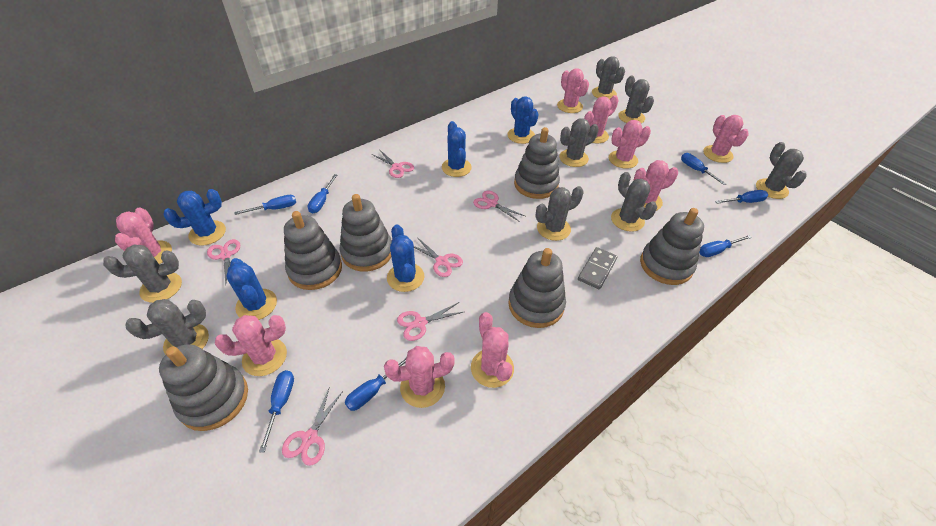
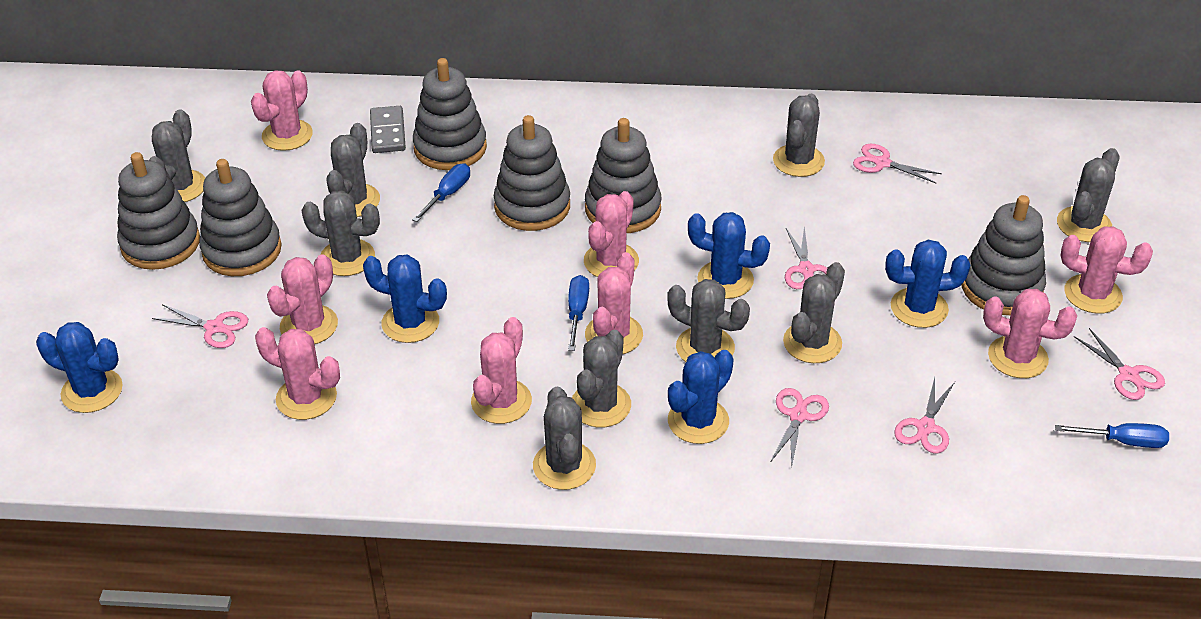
blue screwdriver: 7 -> 3
grey cactus: 8 -> 9
pink cactus: 9 -> 8

